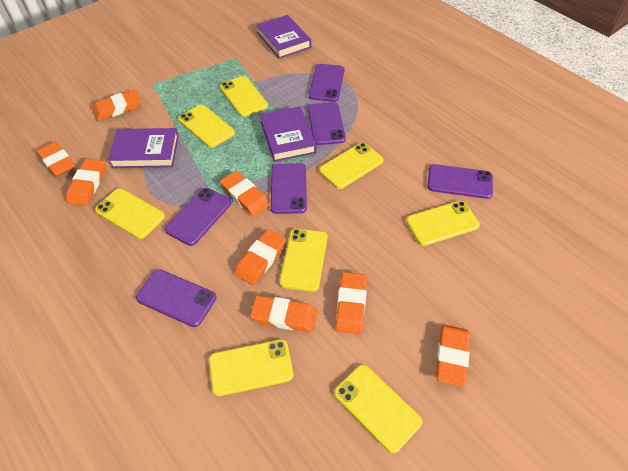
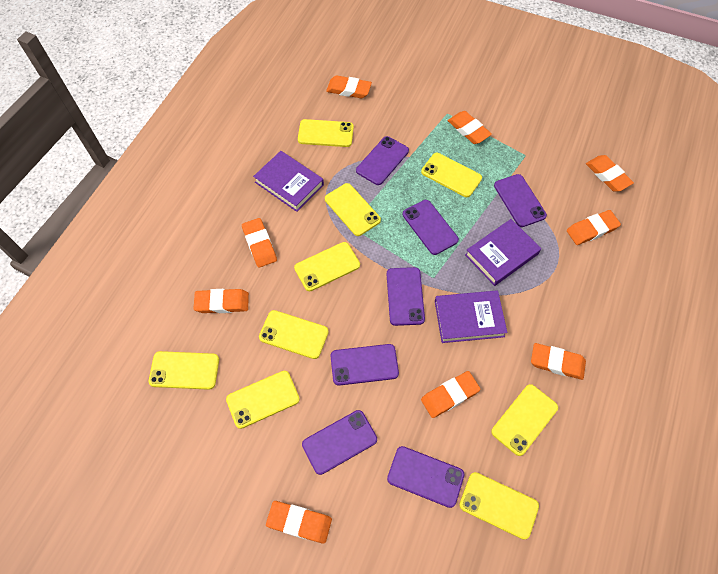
orange eraser: 8 -> 9
purple phone: 6 -> 7
yellow phone: 8 -> 9

